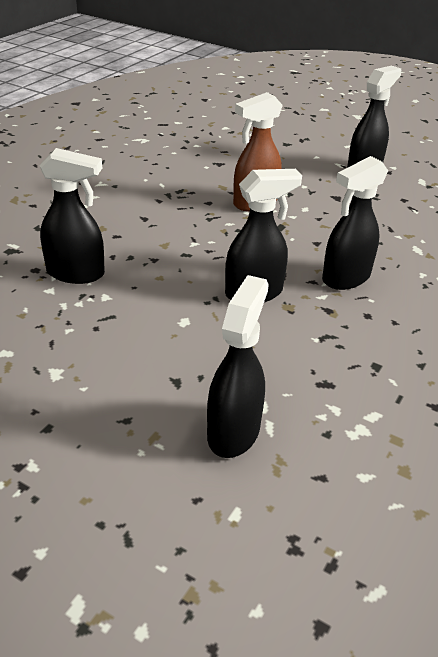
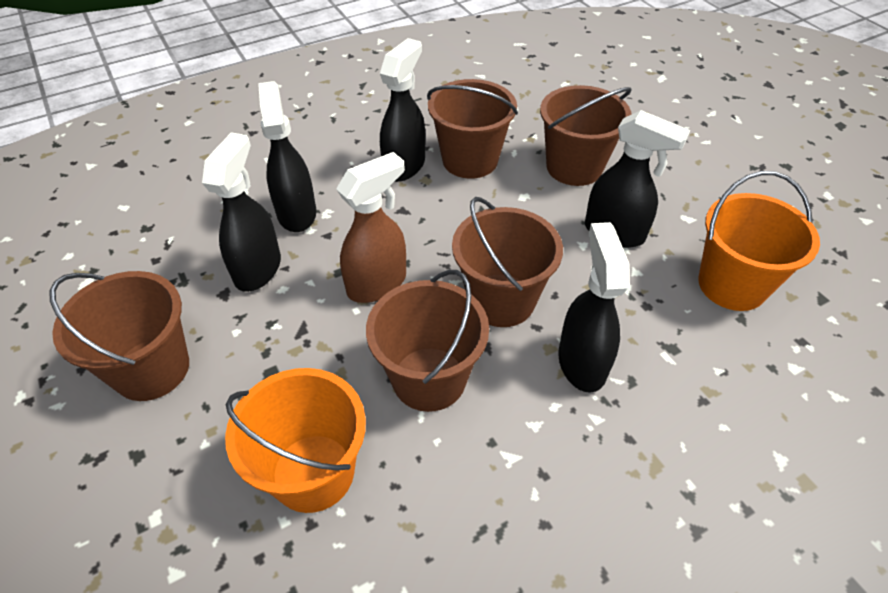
brown bucket: 0 -> 5
orange bucket: 0 -> 2

